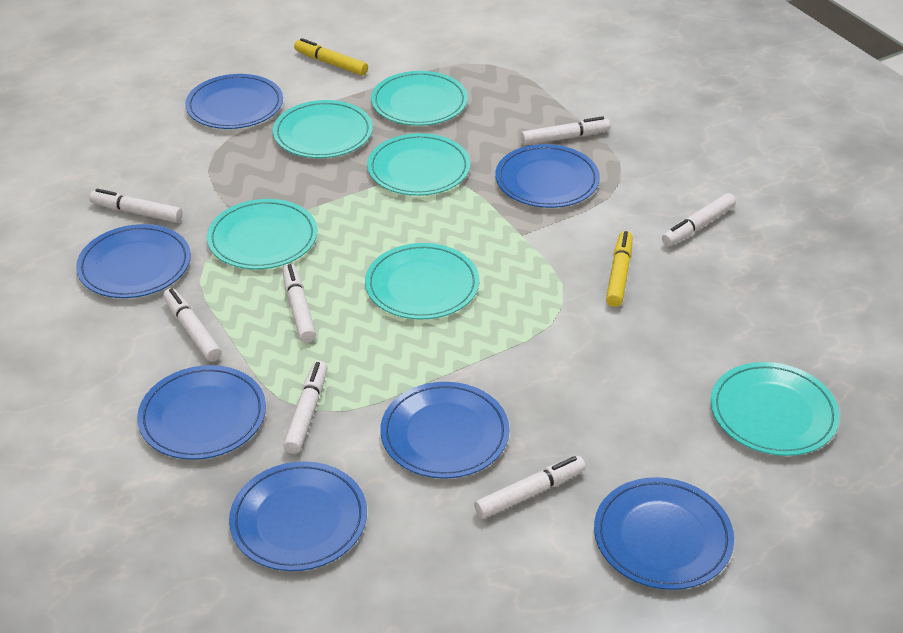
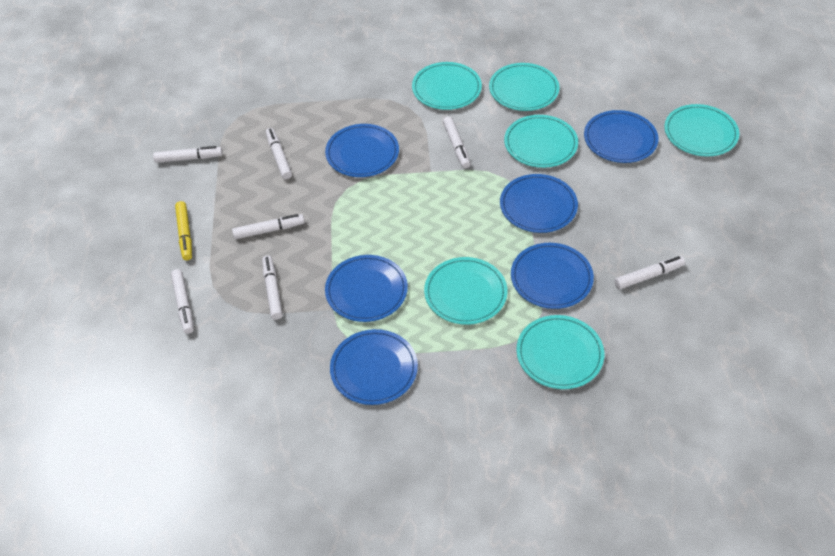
blue plate: 7 -> 6
yellow marker: 2 -> 1

